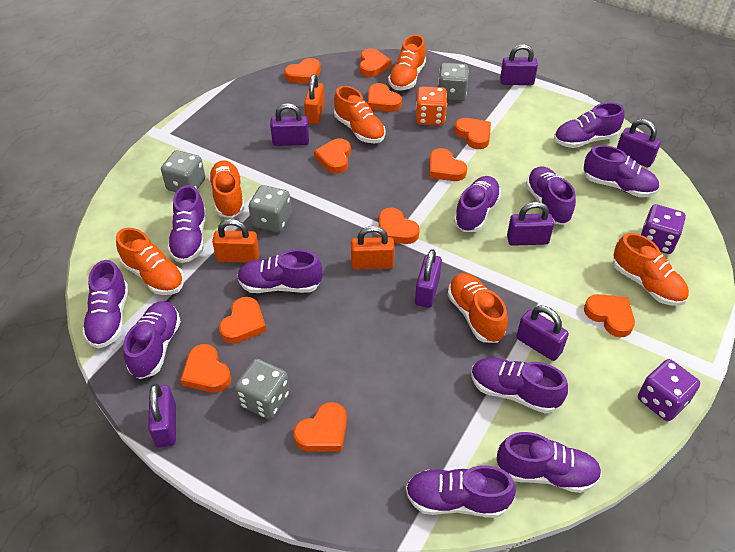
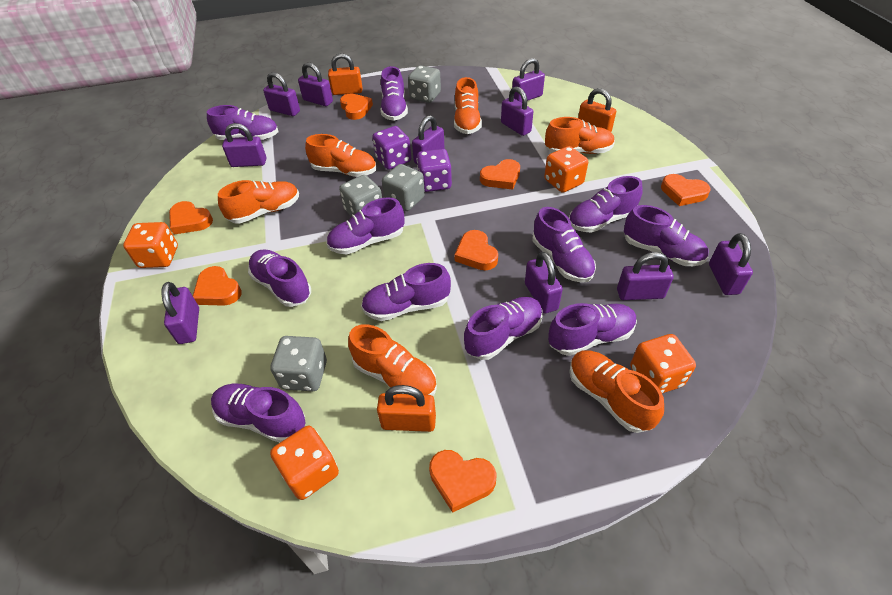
orange dice: 1 -> 4
orange heart: 11 -> 7
purple padlock: 7 -> 10

